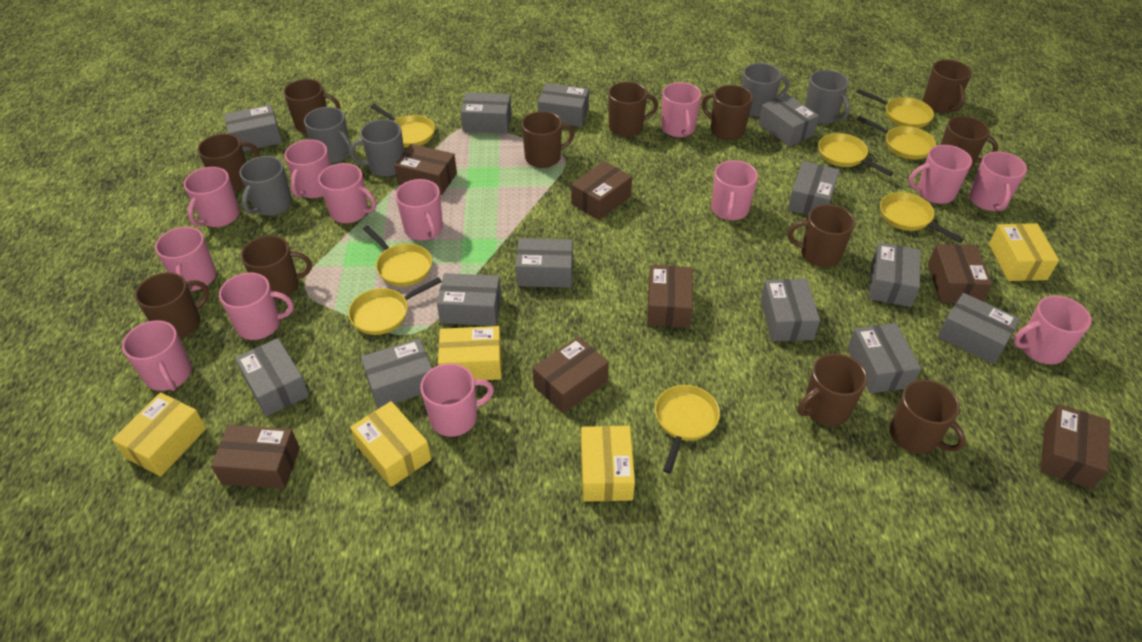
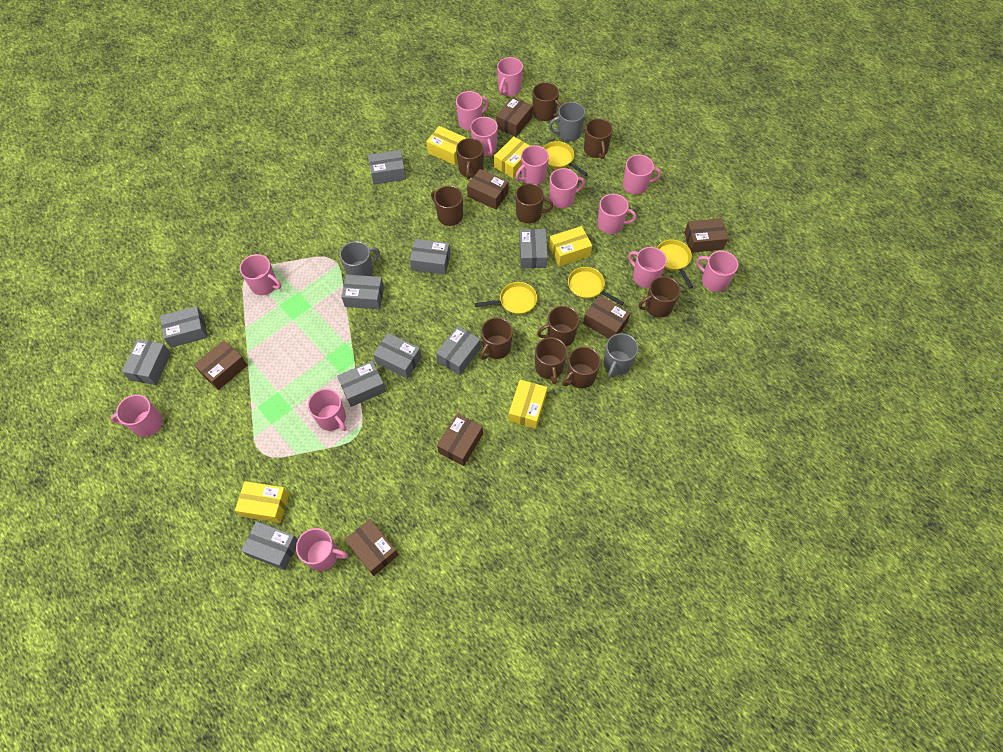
brown mug: 12 -> 10
grey box: 13 -> 10
grey mug: 5 -> 3
yellow pan: 8 -> 4

